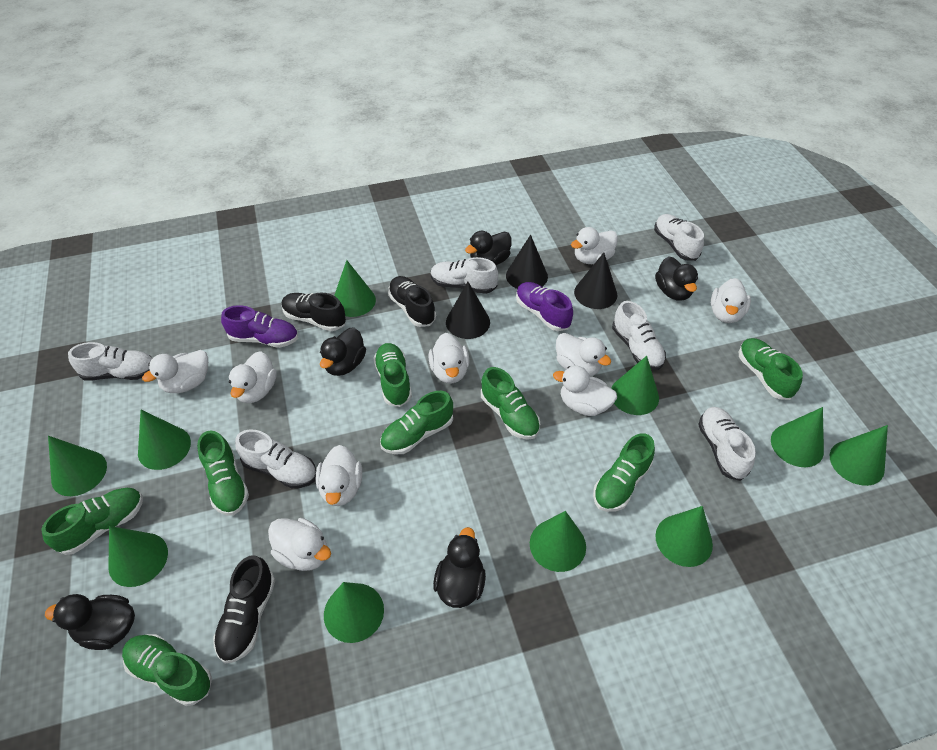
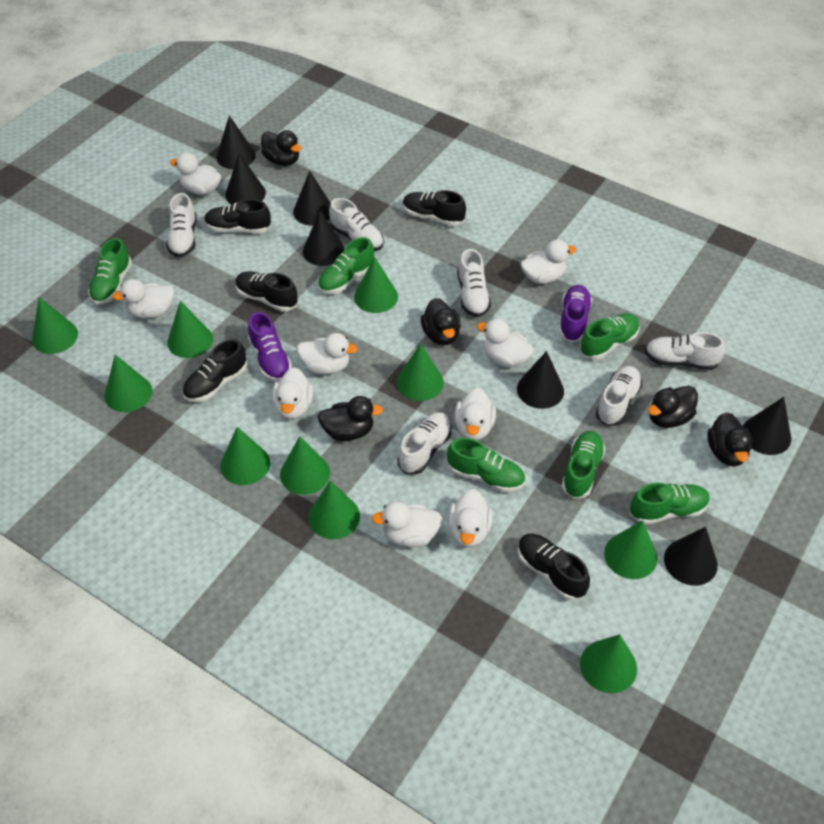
black cone: 3 -> 7
black shoe: 3 -> 5
green shoe: 8 -> 6

